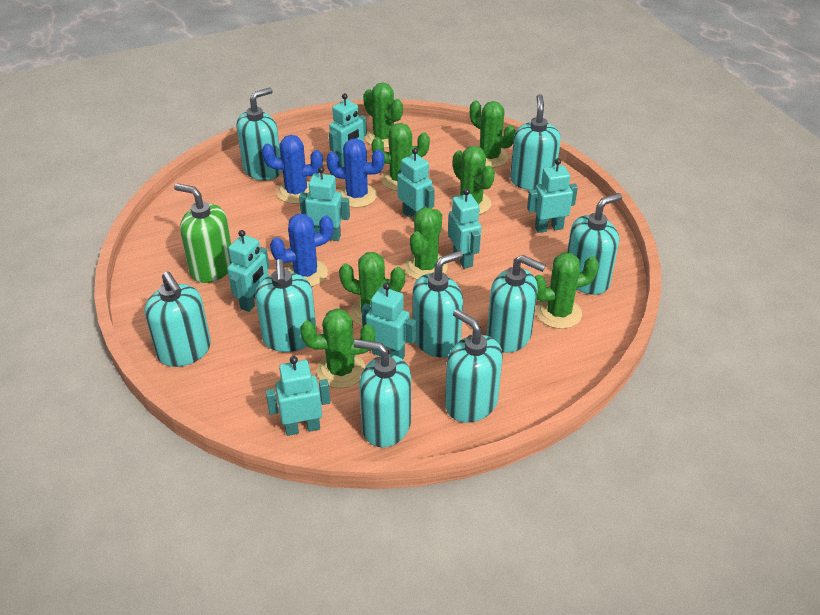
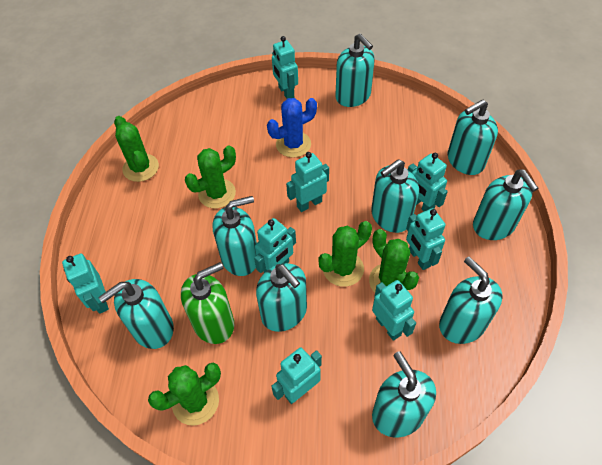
blue cactus: 3 -> 1
green cactus: 8 -> 5

